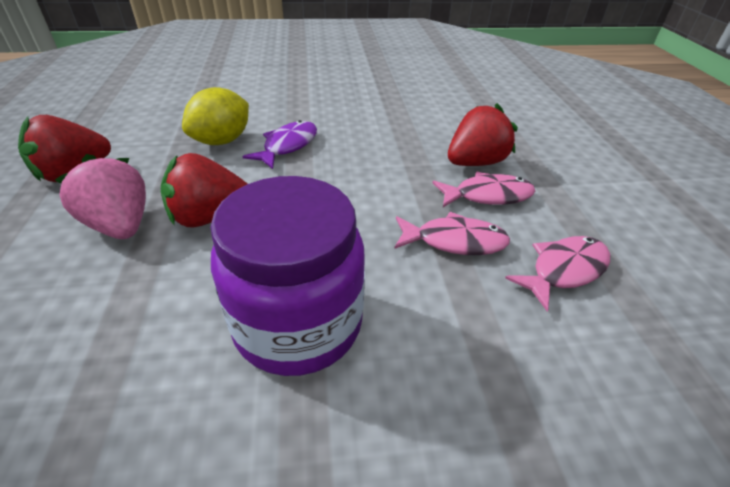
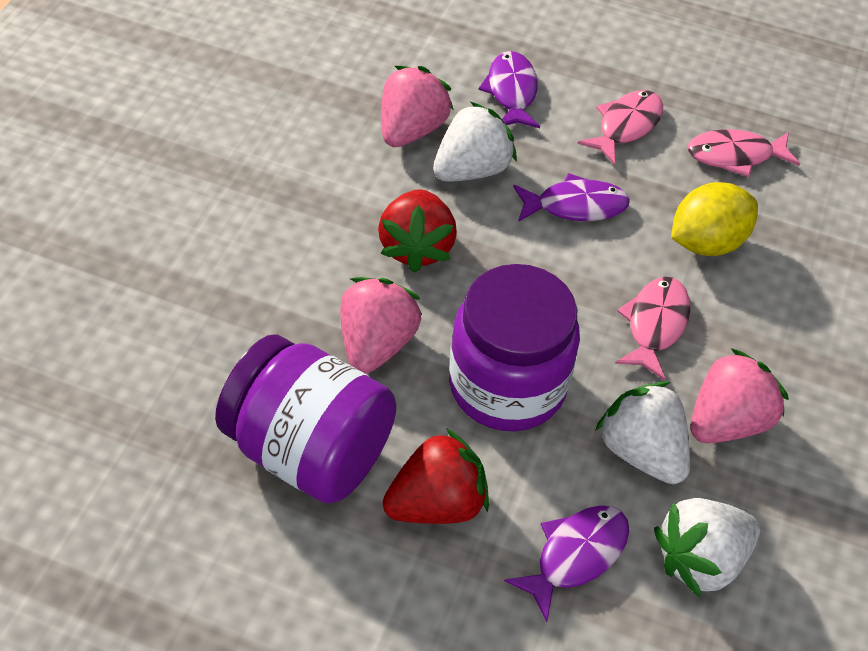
pink strawberry: 1 -> 3
purple fish: 1 -> 3
purple jar: 1 -> 2
red strawberry: 3 -> 2
white strawberry: 0 -> 3

